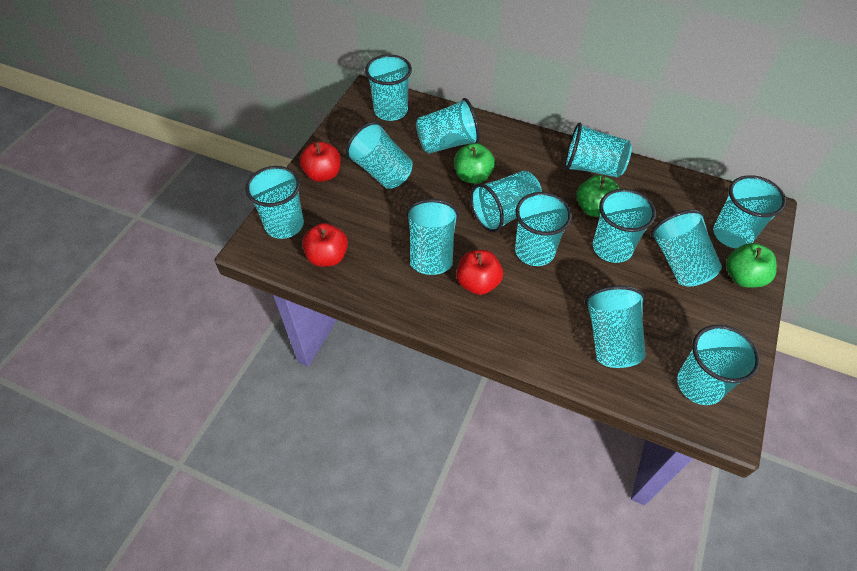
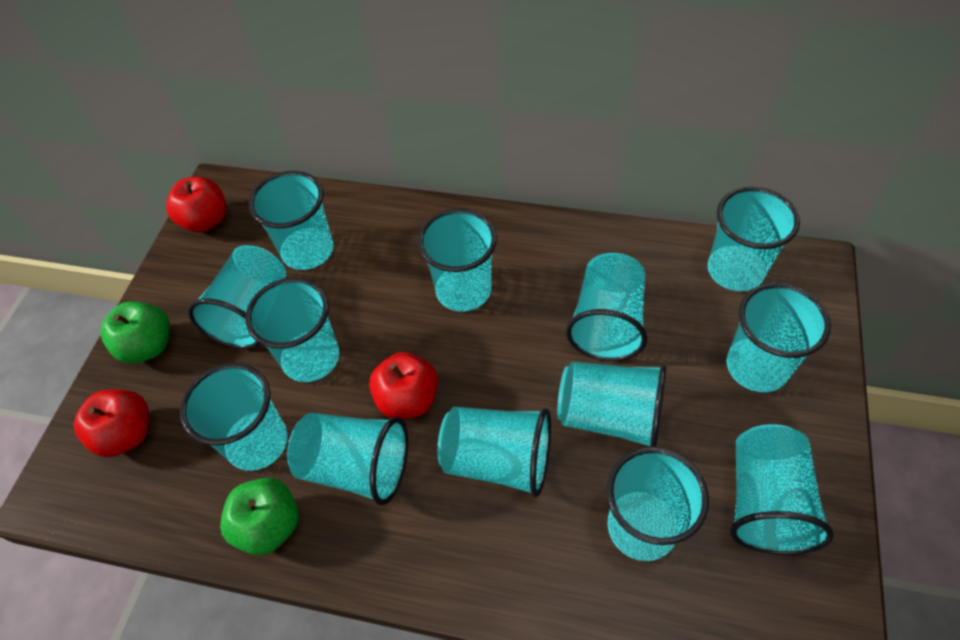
green apple: 3 -> 2

